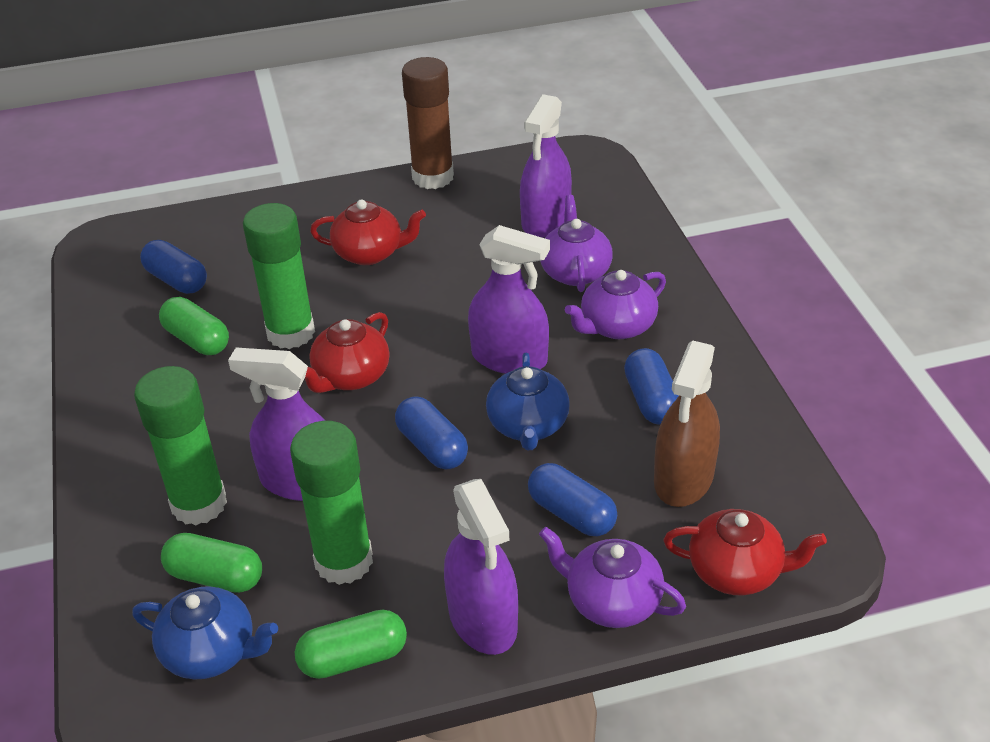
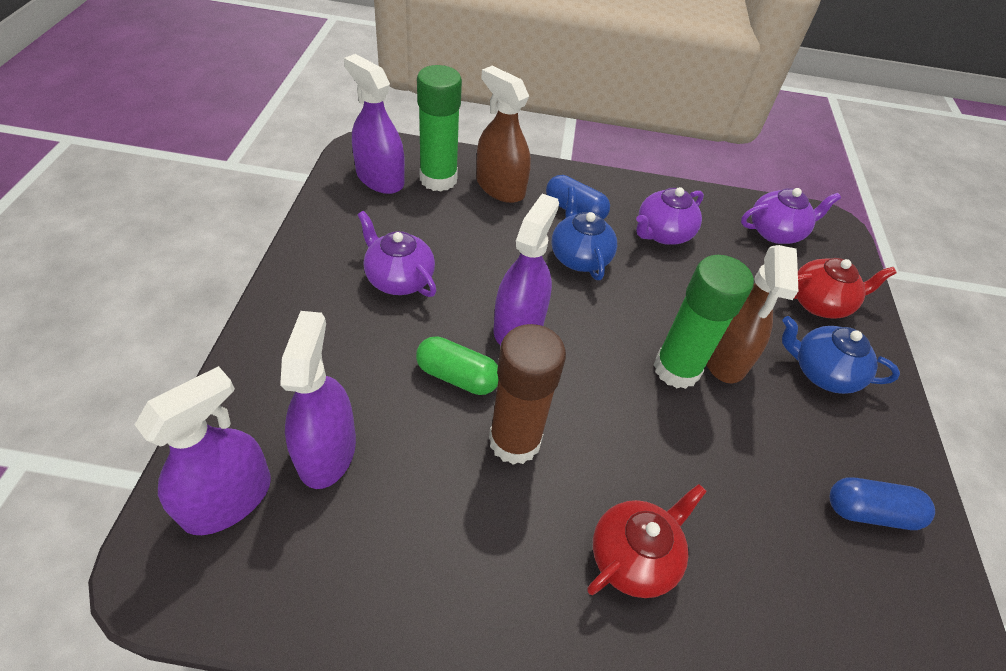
blue capsule: 4 -> 2
brown spray bottle: 1 -> 2
green capsule: 3 -> 1
green glue stick: 3 -> 2
red teapot: 3 -> 2

